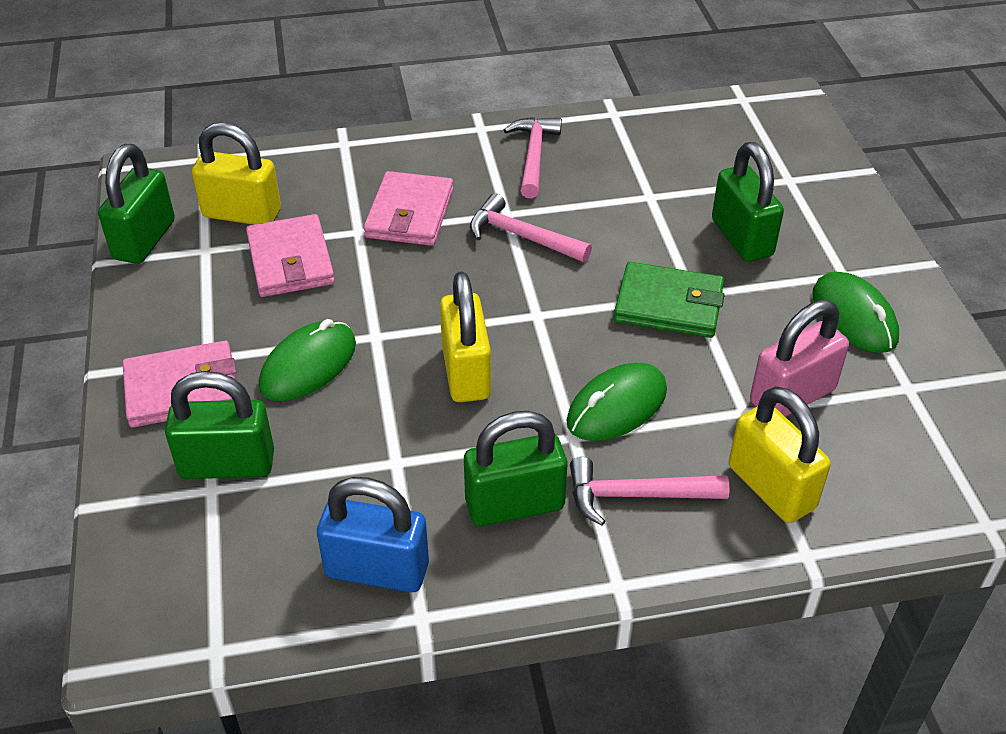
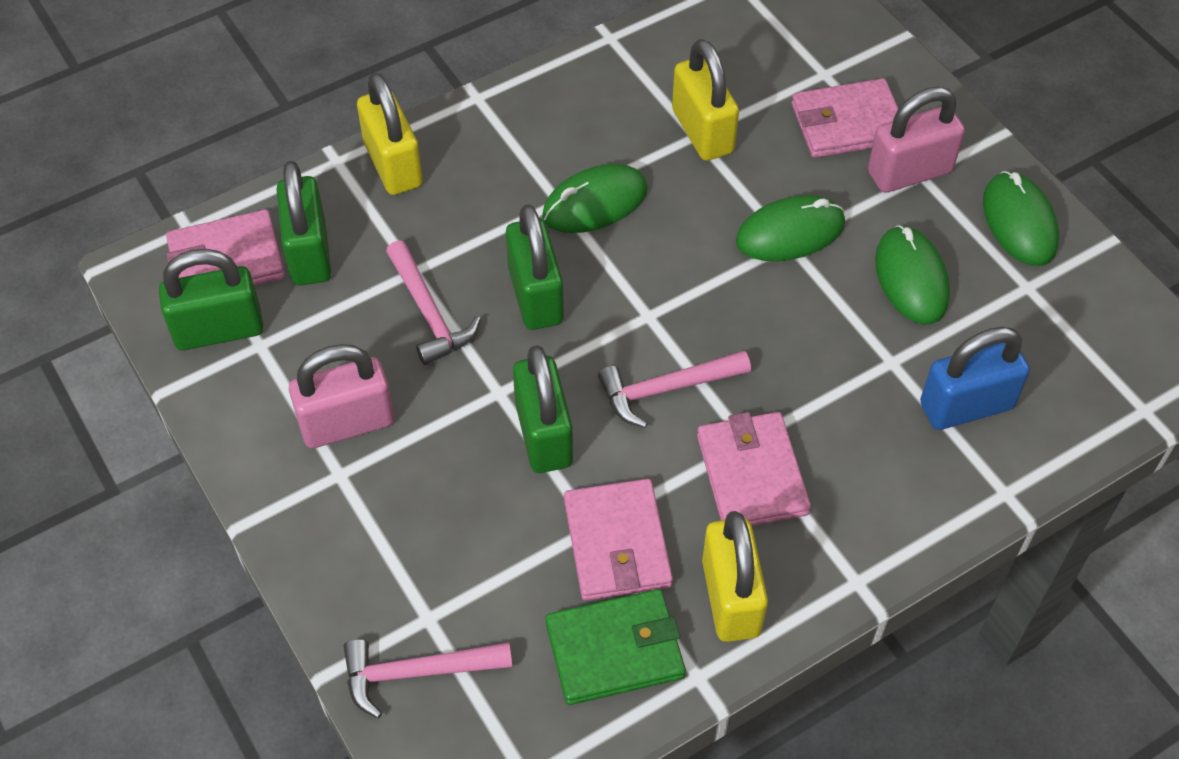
green mouse: 3 -> 4
pink padlock: 1 -> 2
pink wallet: 3 -> 4

